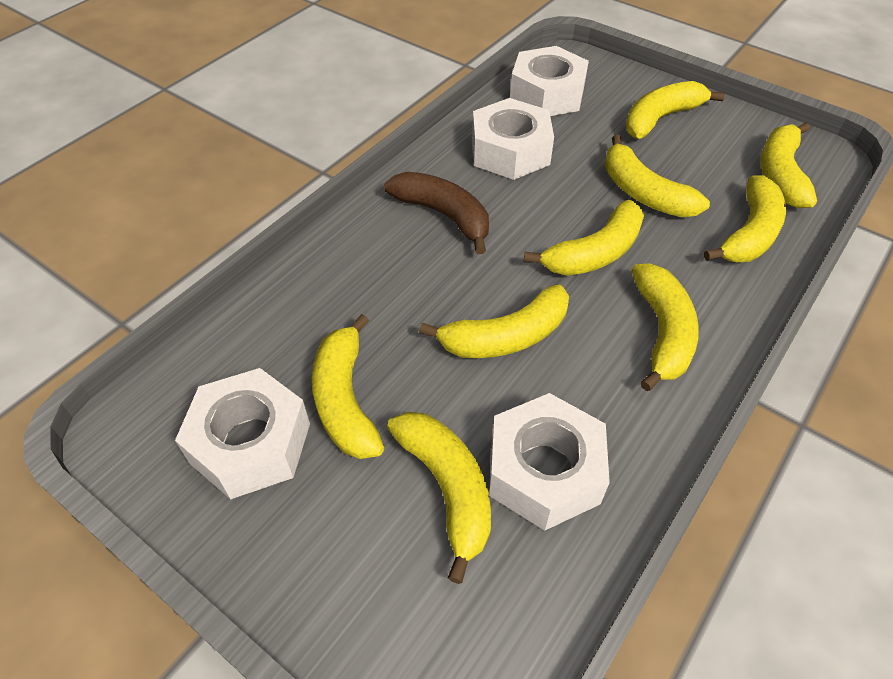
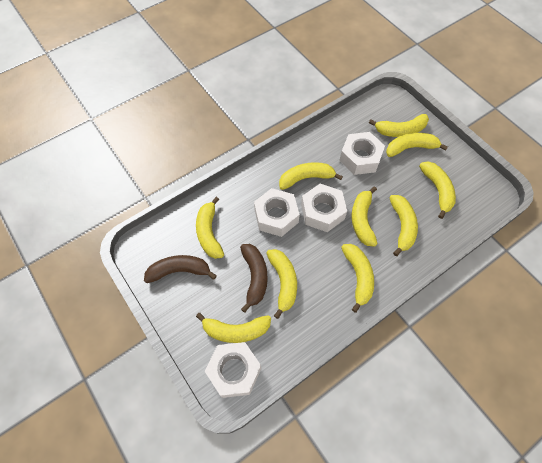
brown banana: 1 -> 2
yellow banana: 9 -> 10

